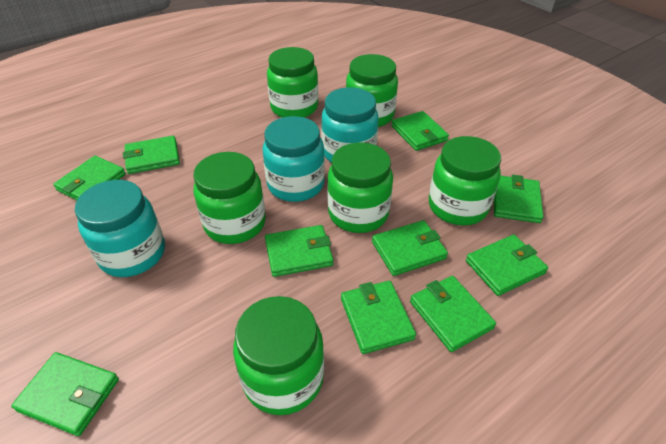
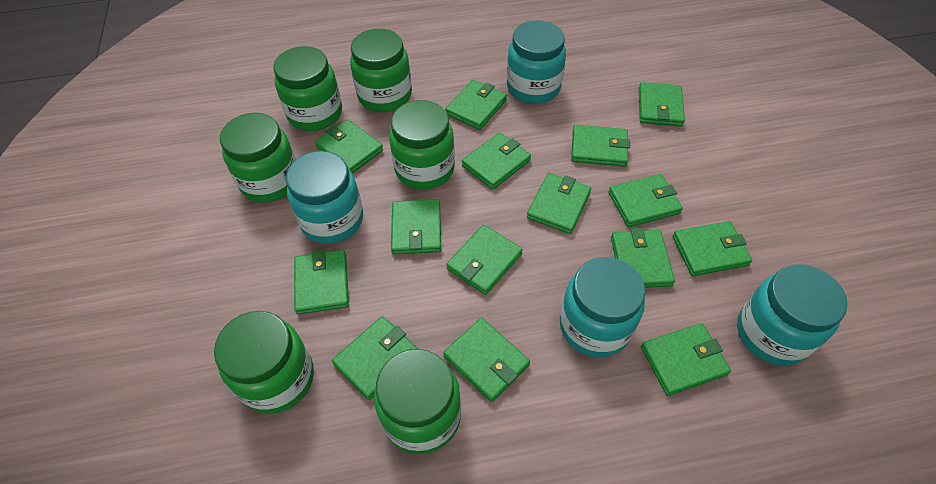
green wallet: 10 -> 15
turquoise jar: 3 -> 4

